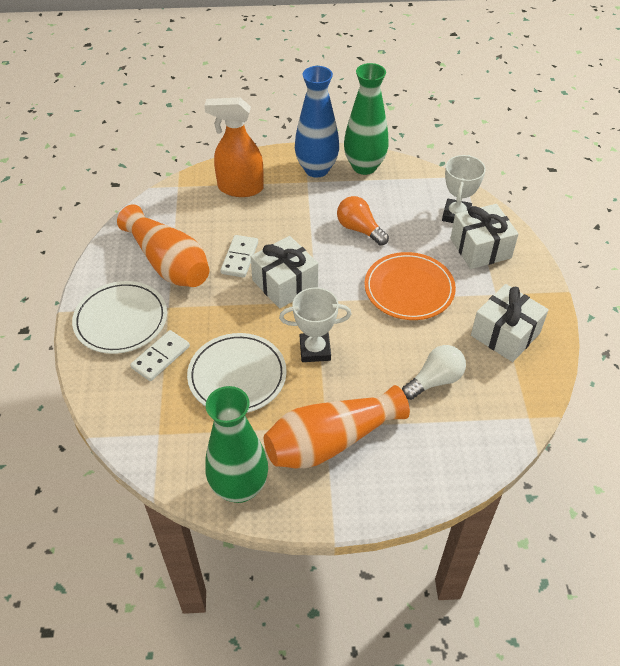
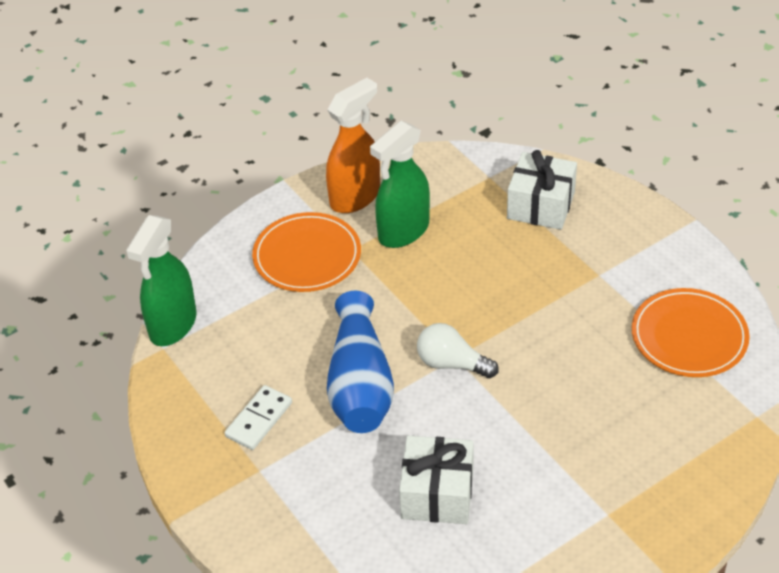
green spray bottle: 0 -> 2
green vase: 2 -> 0
orange light bulb: 1 -> 0
orange plate: 1 -> 2
orange vase: 2 -> 0
white domino: 2 -> 1
white gift: 3 -> 2
white plate: 2 -> 0
white trophy: 2 -> 0

